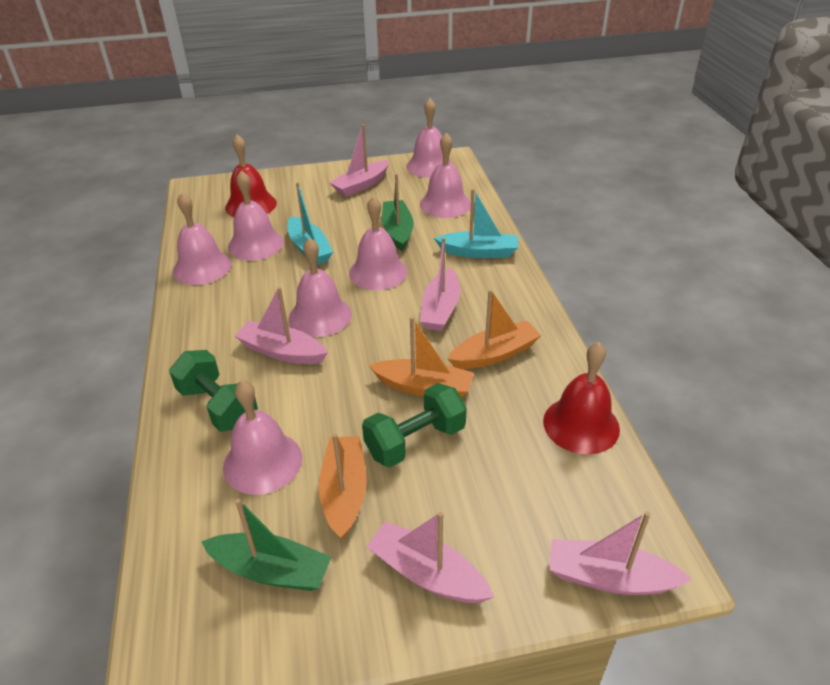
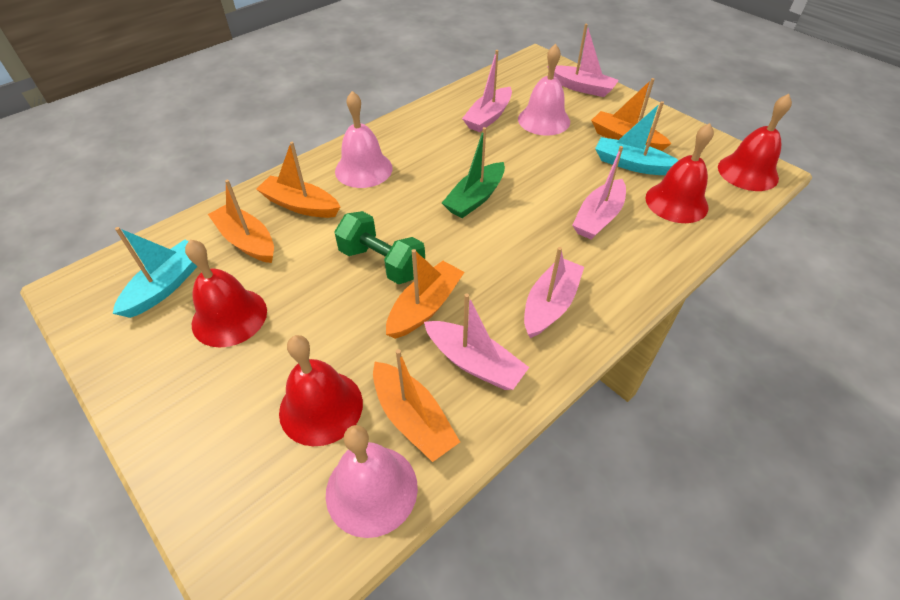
green boat: 2 -> 1
green dumbbell: 2 -> 1
orange boat: 3 -> 5
pink bell: 7 -> 3
red bell: 2 -> 4

